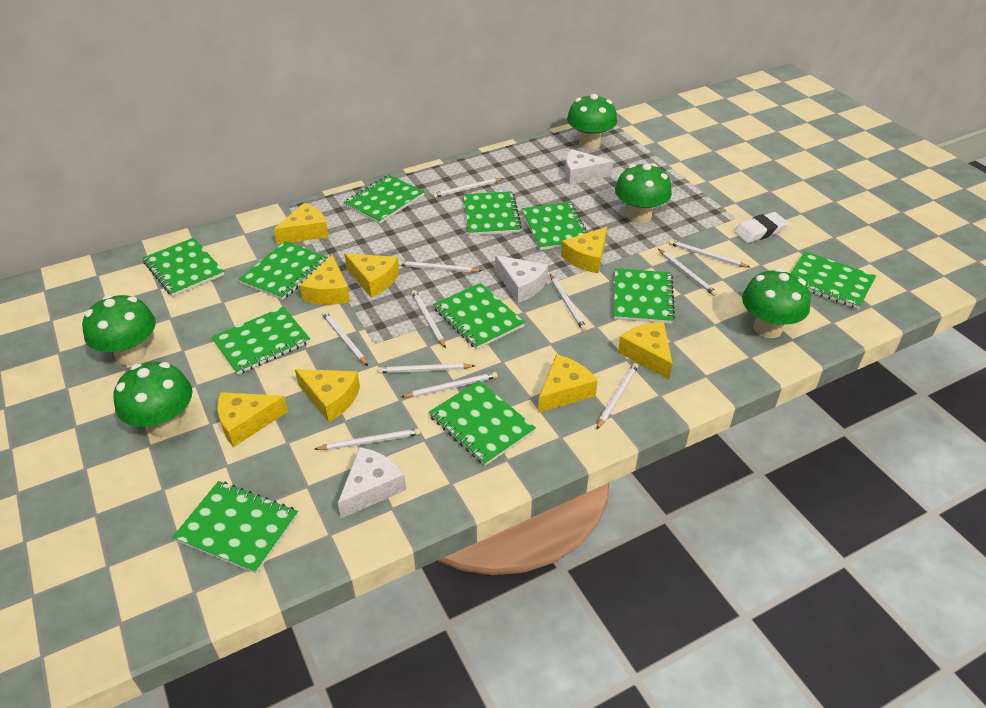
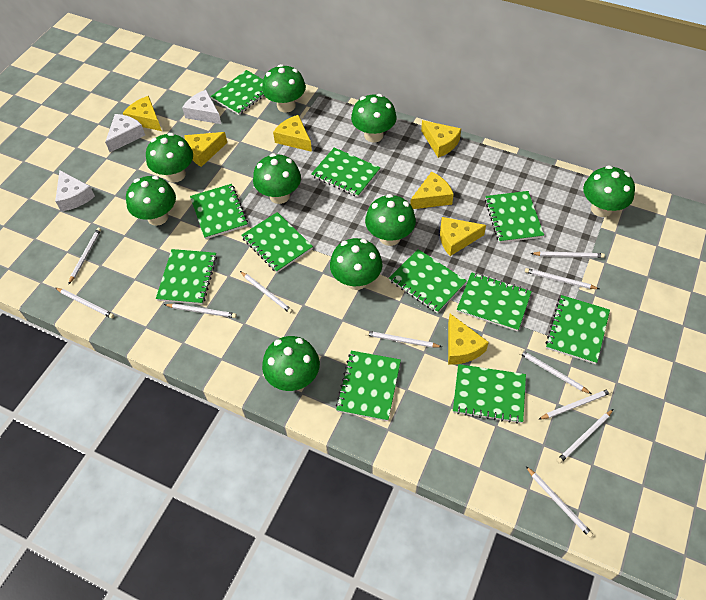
green mushroom: 5 -> 9
white eraser: 1 -> 0
yellow cheese: 8 -> 7

